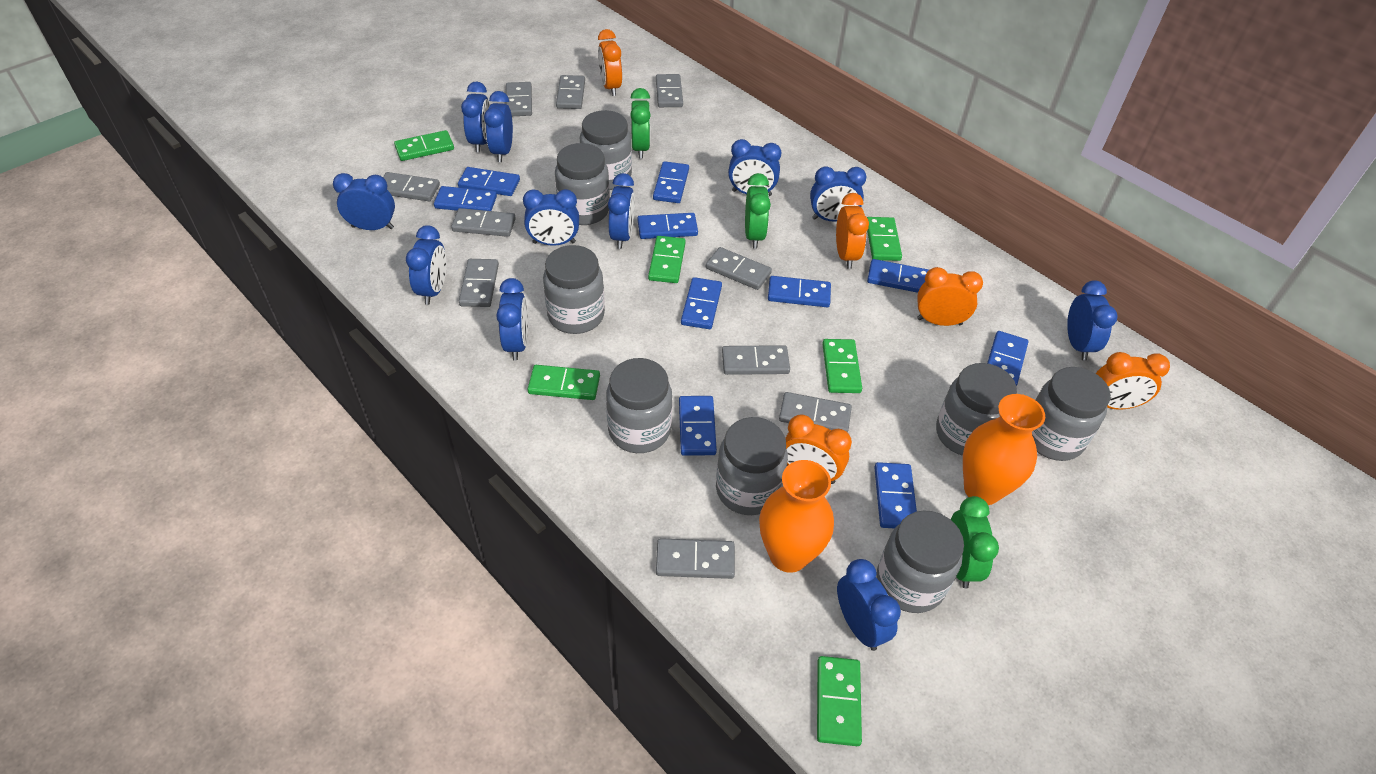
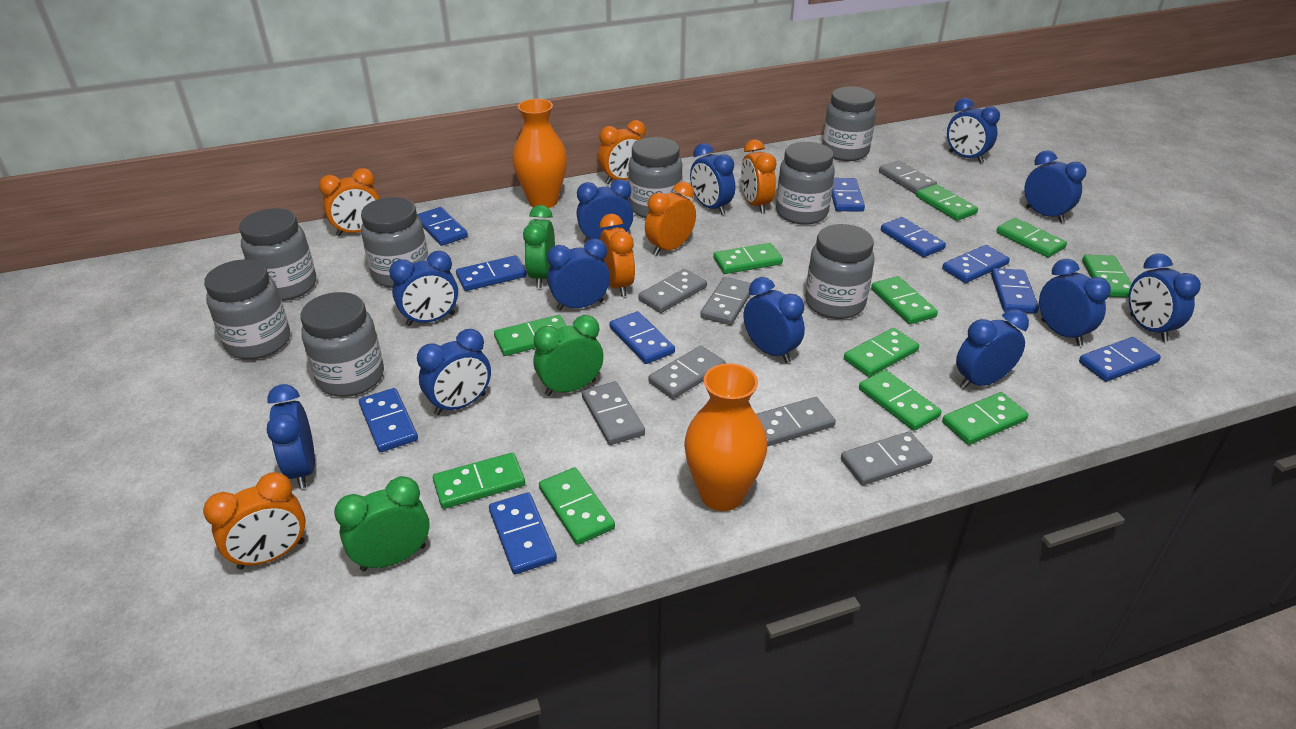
blue clock: 11 -> 12
green domino: 6 -> 11
grey domino: 10 -> 7
orange clock: 5 -> 6

